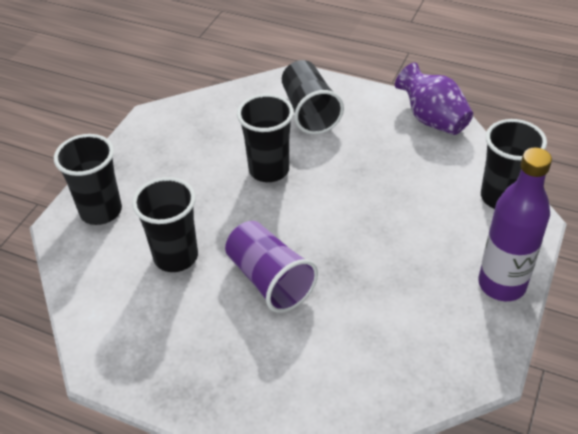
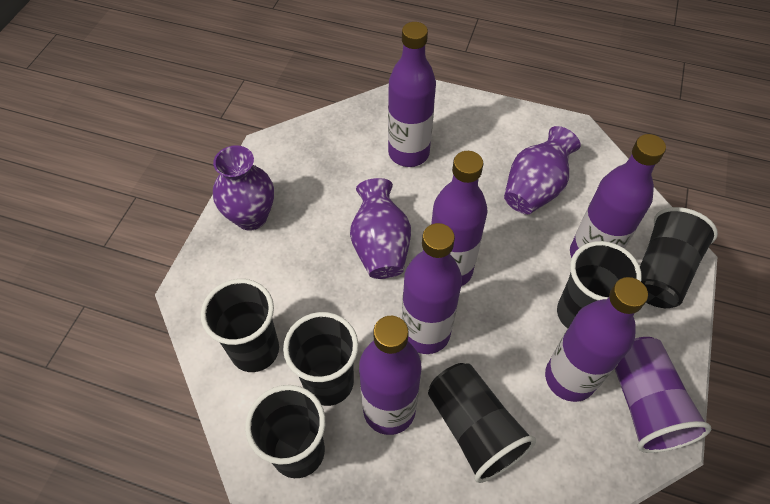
black cup: 5 -> 6
purple bottle: 1 -> 6
purple vase: 1 -> 3

